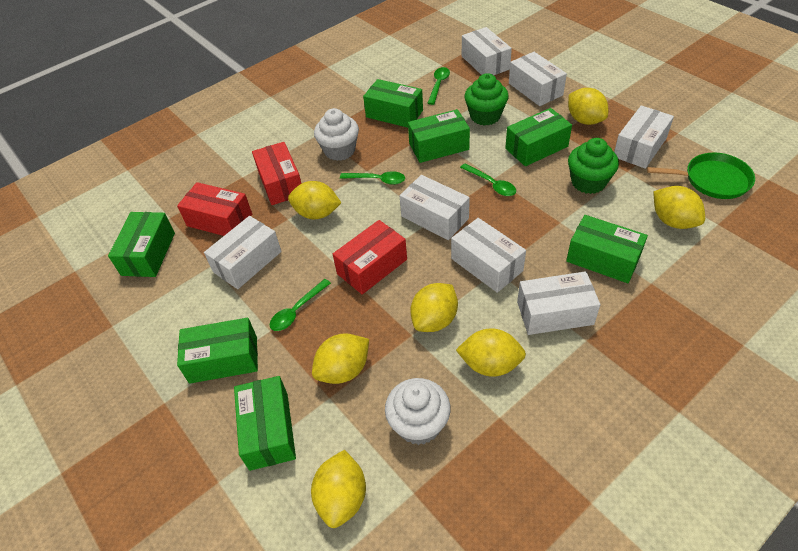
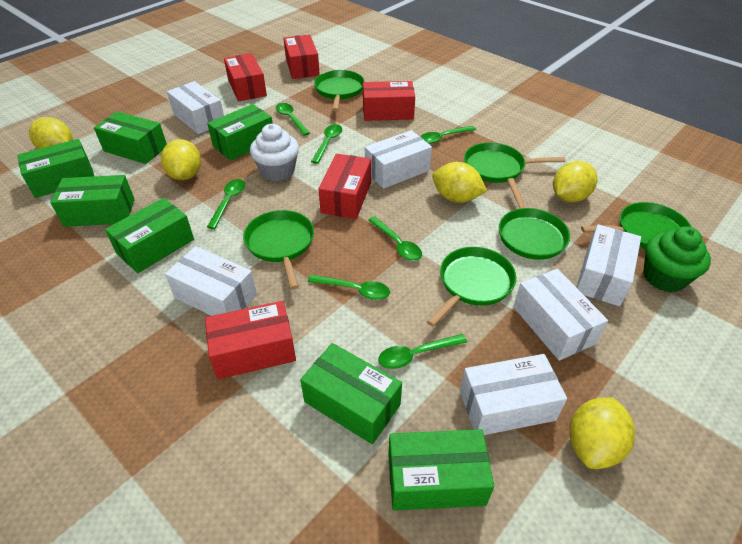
green cupcake: 2 -> 1
green pan: 1 -> 6
green spoon: 4 -> 7
red box: 3 -> 5
white box: 7 -> 6
white cupcake: 2 -> 1
yellow lemon: 7 -> 5

